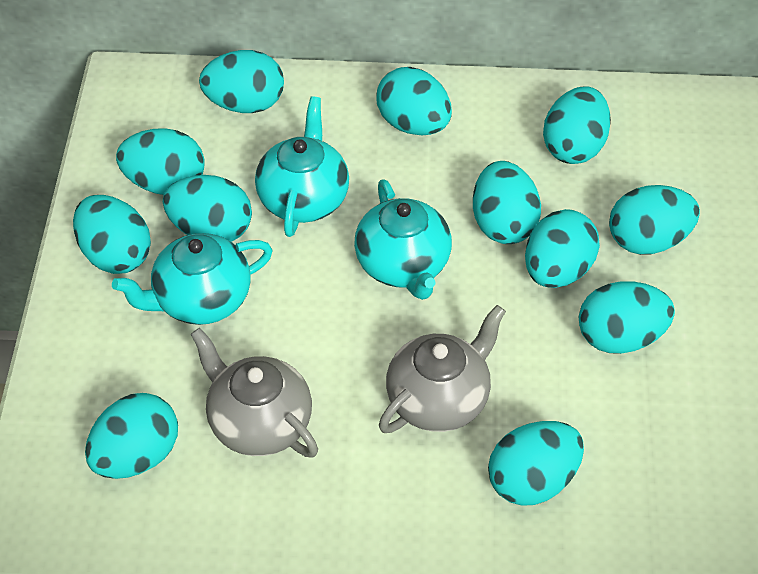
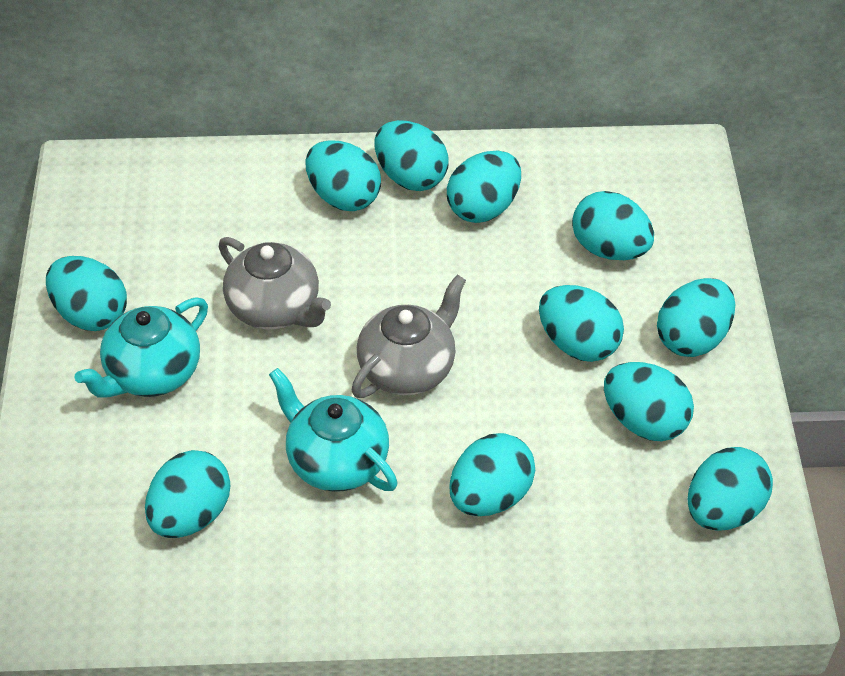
turquoise egg: 12 -> 11
turquoise teapot: 3 -> 2

